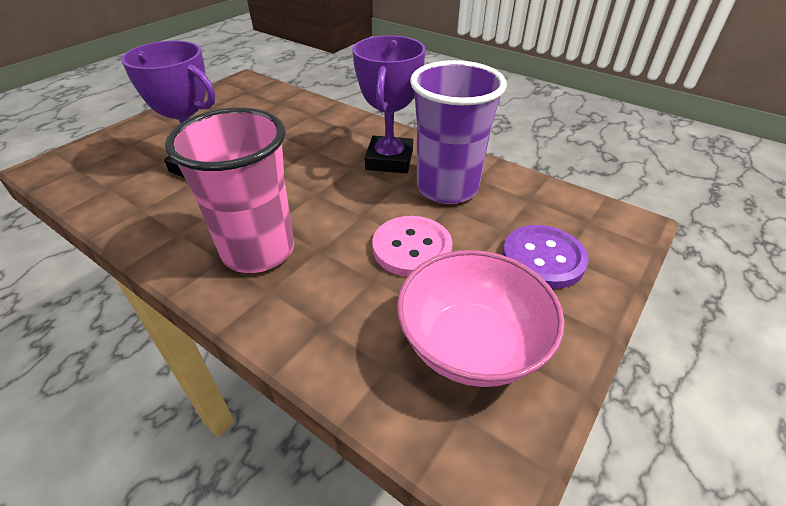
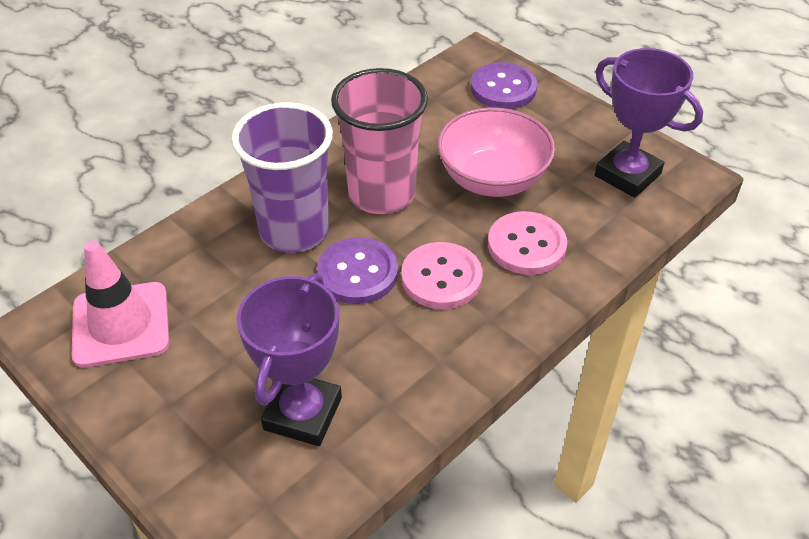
pink button: 1 -> 2
pink traffic cone: 0 -> 1
purple button: 1 -> 2

